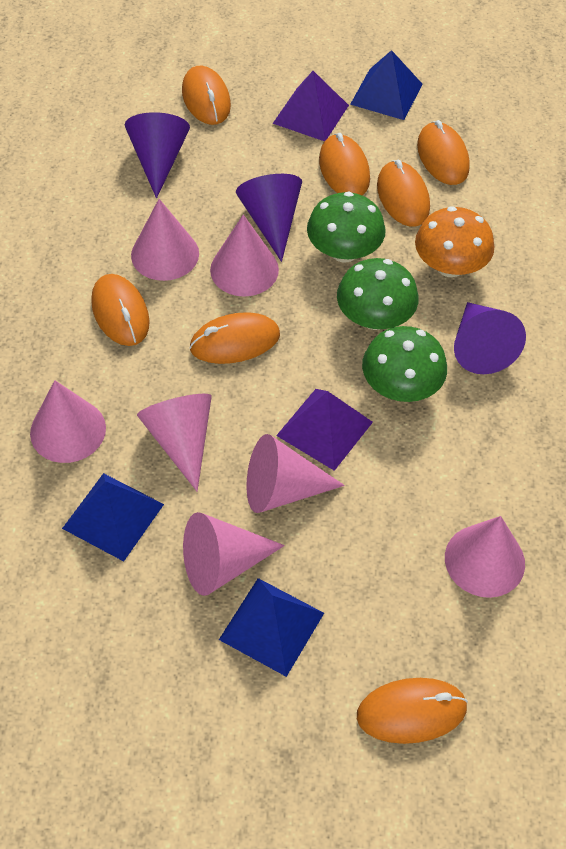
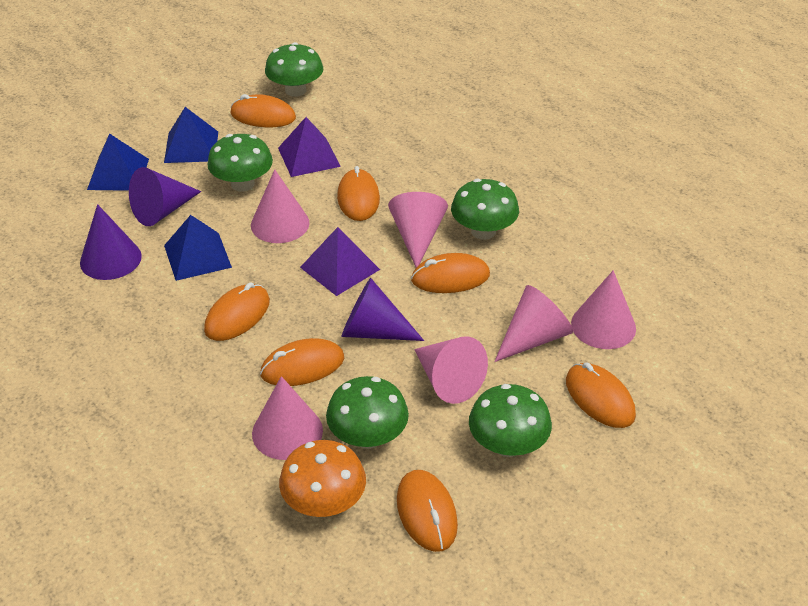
green mushroom: 3 -> 5
pink cone: 7 -> 6

